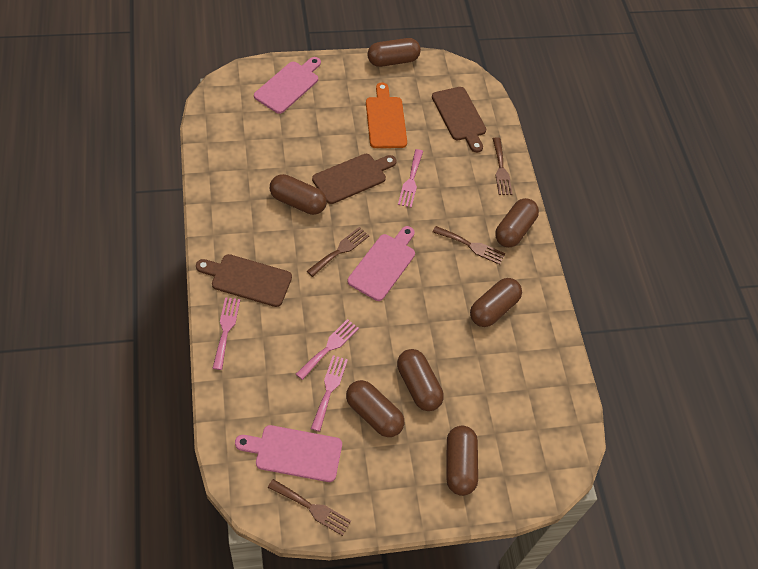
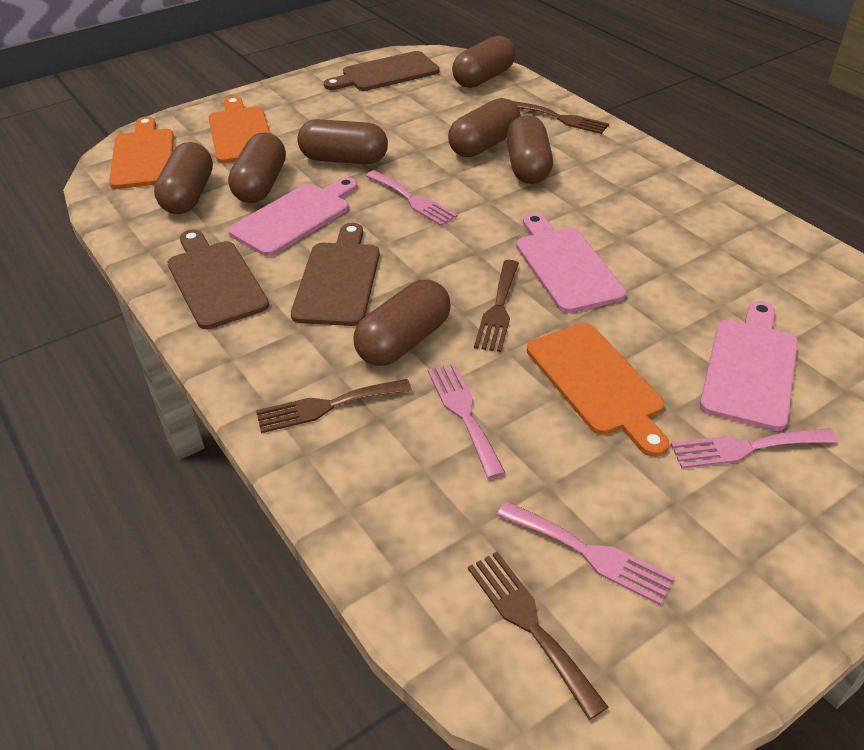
orange cutting board: 1 -> 3

